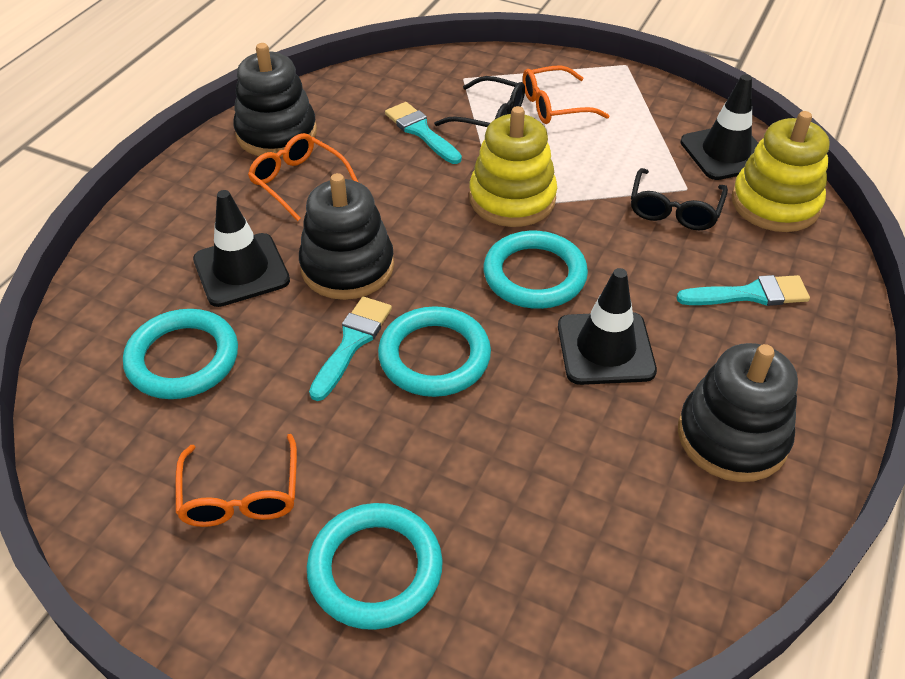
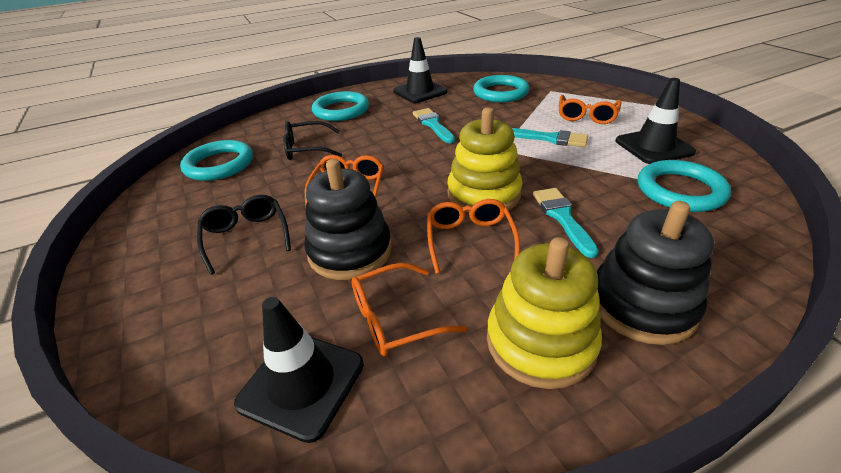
black stacking toy: 3 -> 2
orange glasses: 3 -> 4

